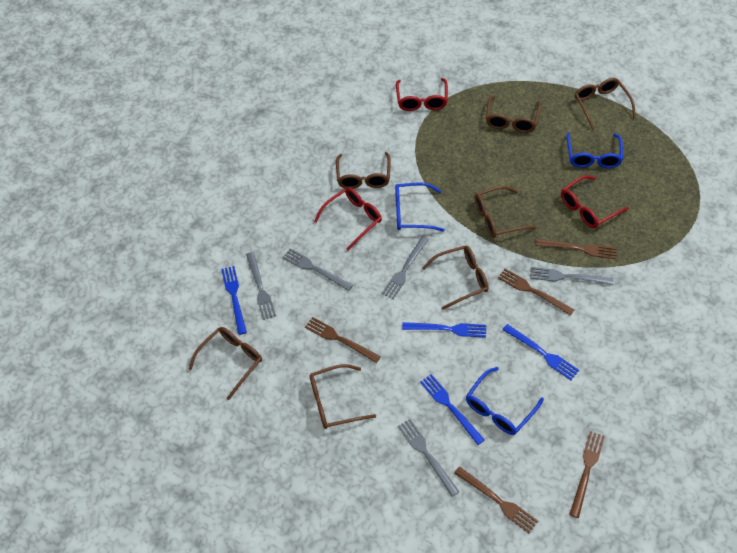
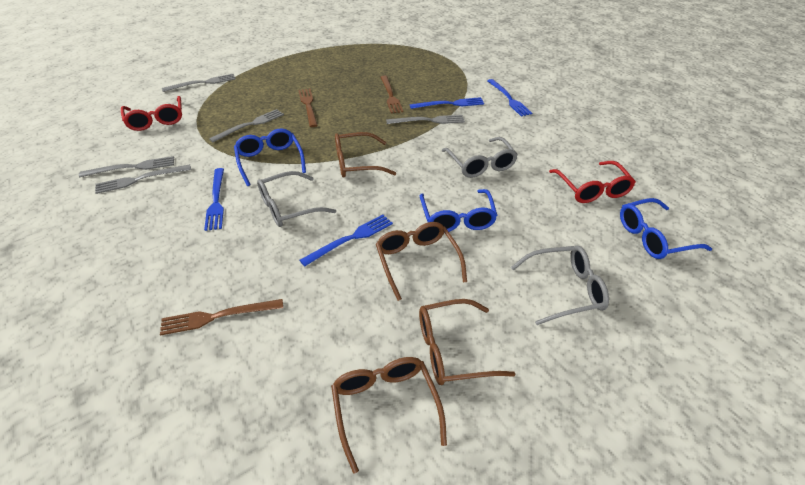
brown fork: 5 -> 3
brown glasses: 7 -> 4
grey glasses: 0 -> 3
red glasses: 3 -> 2

